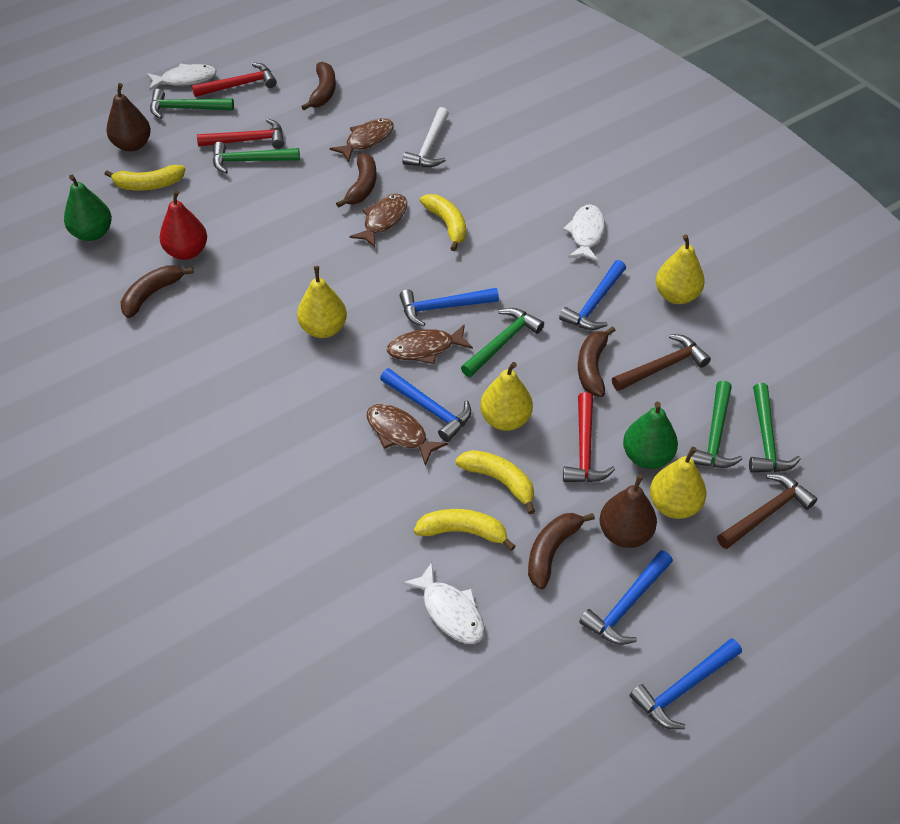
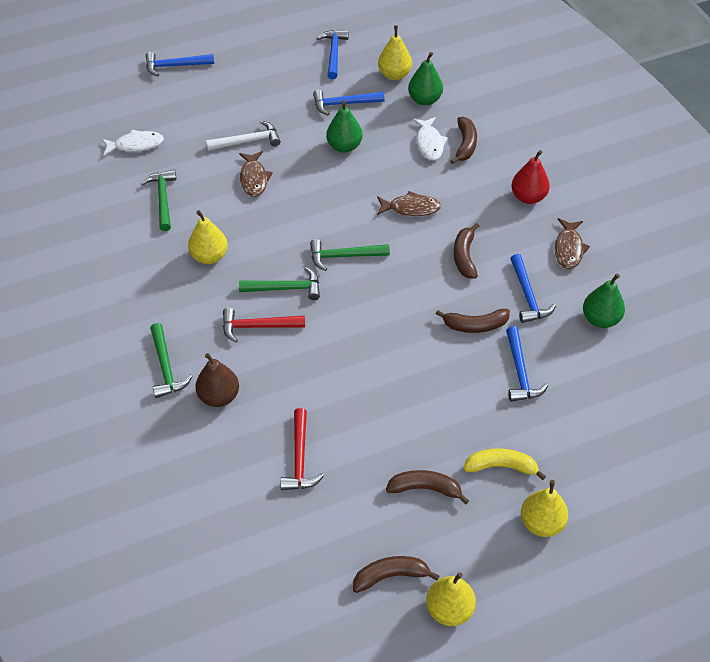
brown fish: 4 -> 3
brown hammer: 2 -> 0
brown pear: 2 -> 1
green hammer: 5 -> 4
green pear: 2 -> 3
red hammer: 3 -> 2
white fish: 3 -> 2
yellow banana: 4 -> 1

